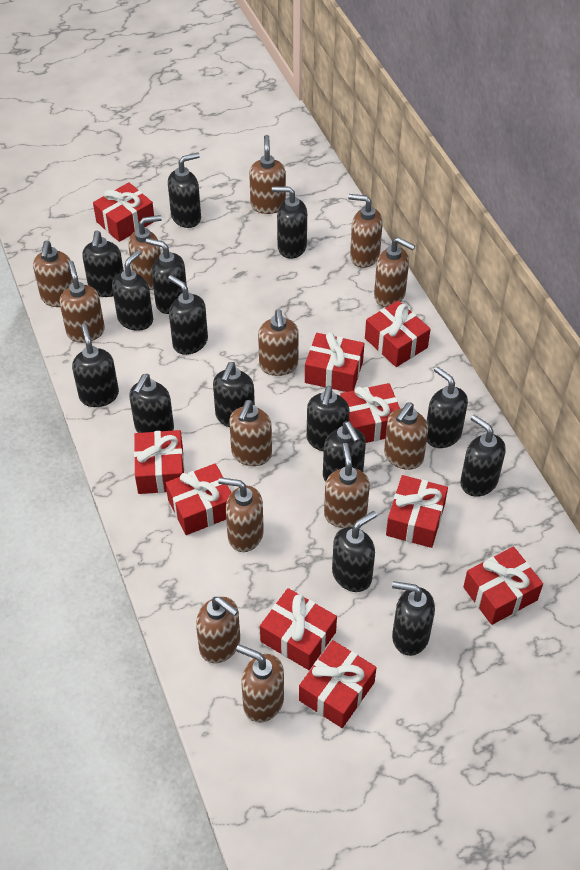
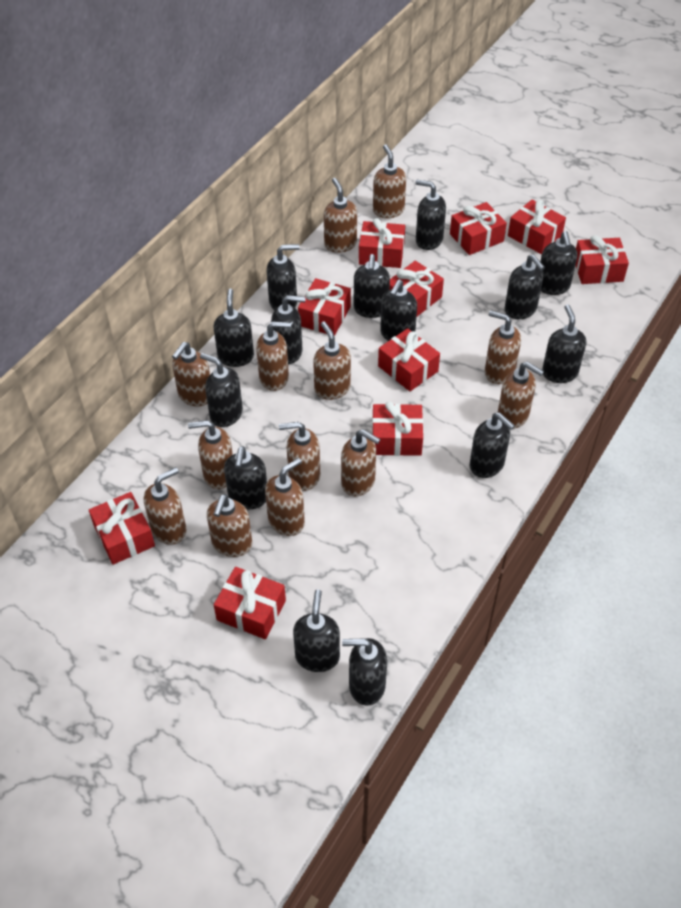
black soap dispenser: 15 -> 14

